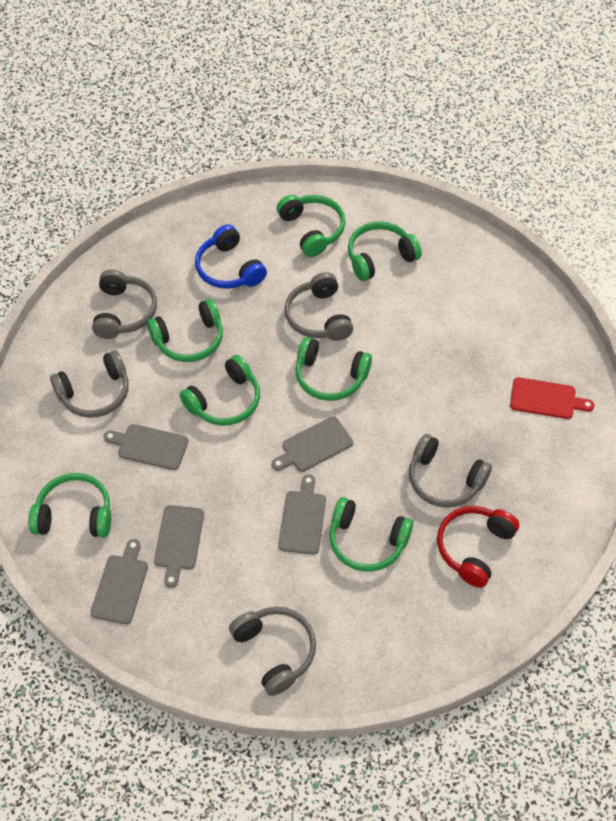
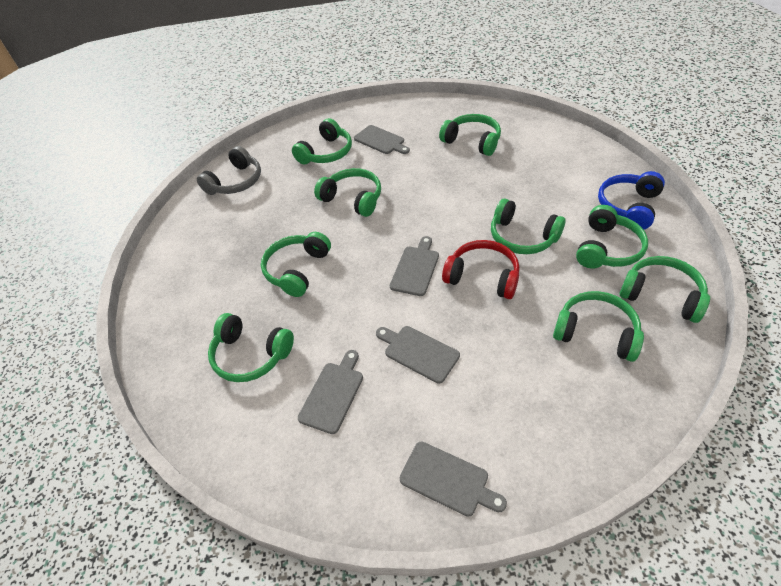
green headphones: 7 -> 9
grey headphones: 5 -> 1
red cutting board: 1 -> 0

